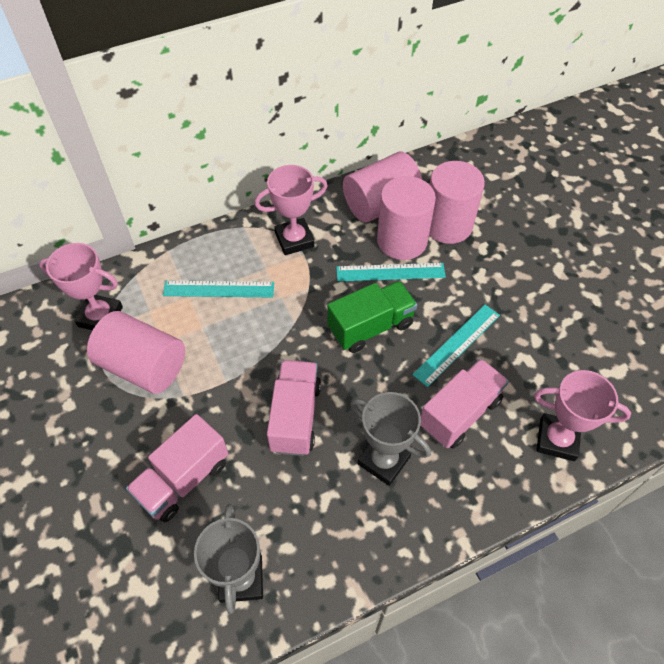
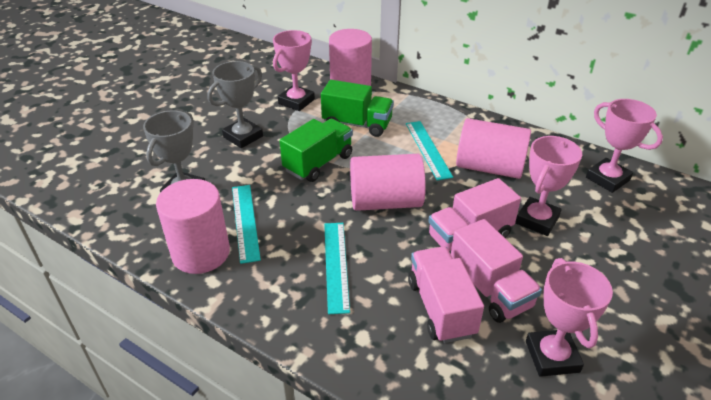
green truck: 1 -> 2
pink trophy: 3 -> 4

